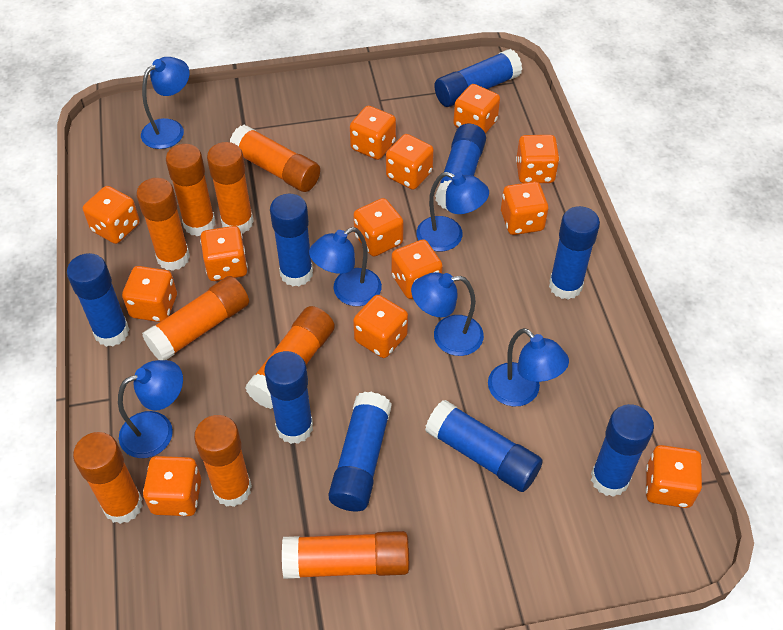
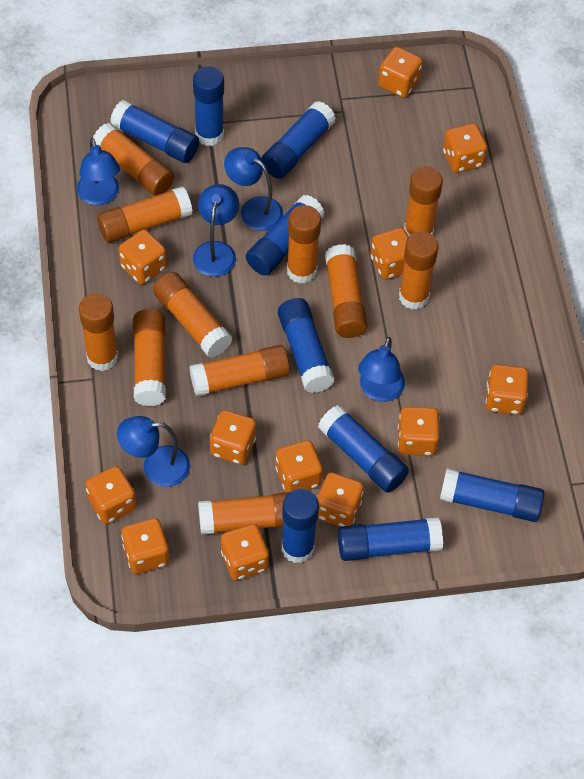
blue lamp: 6 -> 5
orange dice: 13 -> 12
orange glue stick: 9 -> 11

